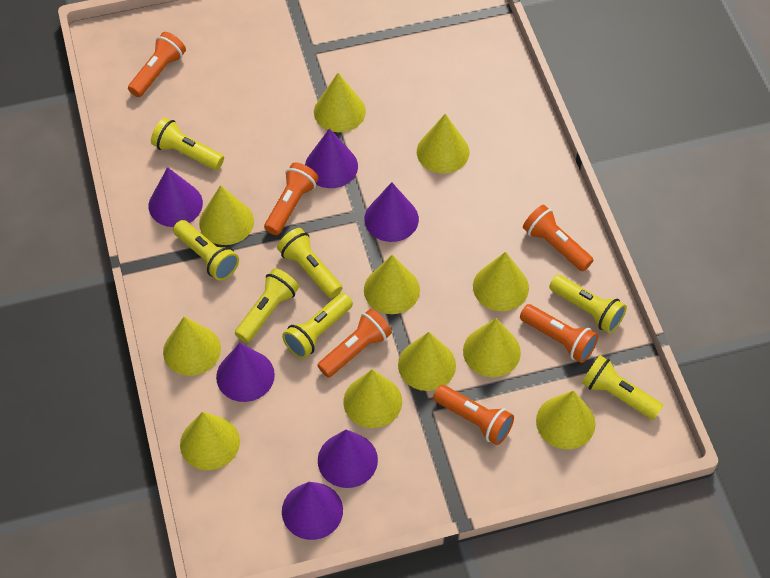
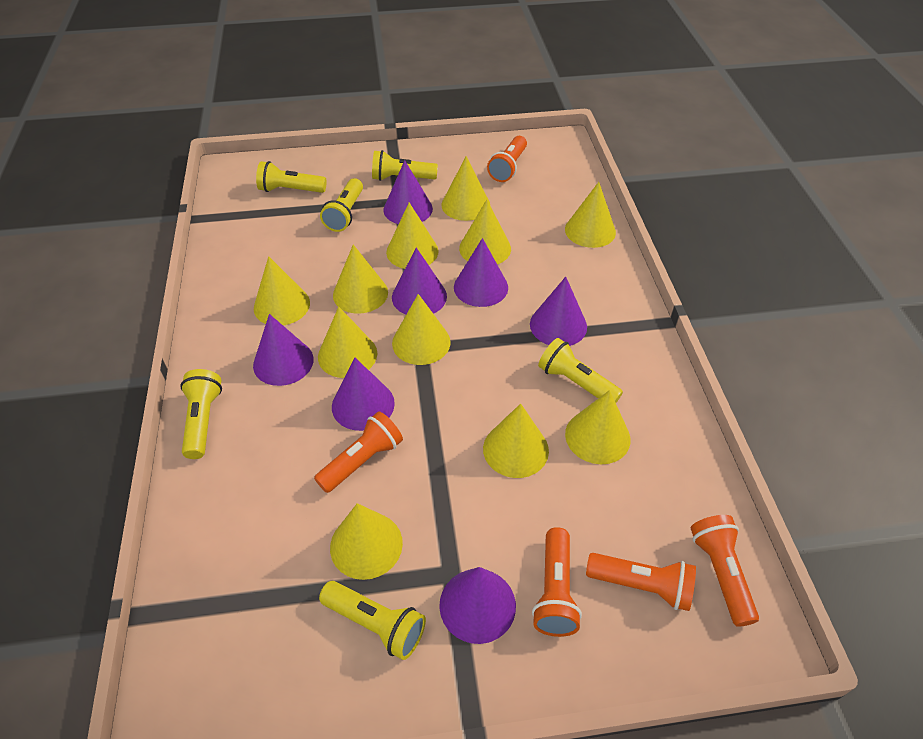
orange flashlight: 6 -> 5
purple cone: 6 -> 7
yellow flashlight: 7 -> 6

